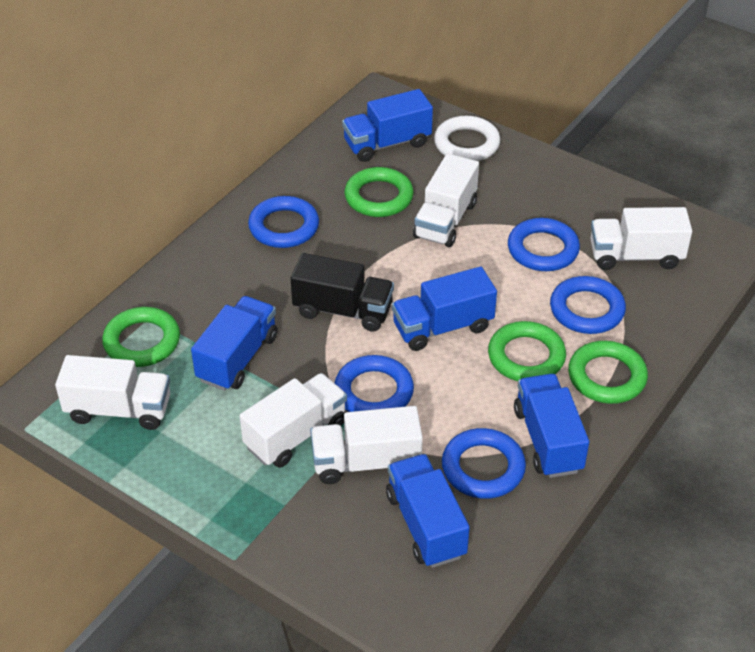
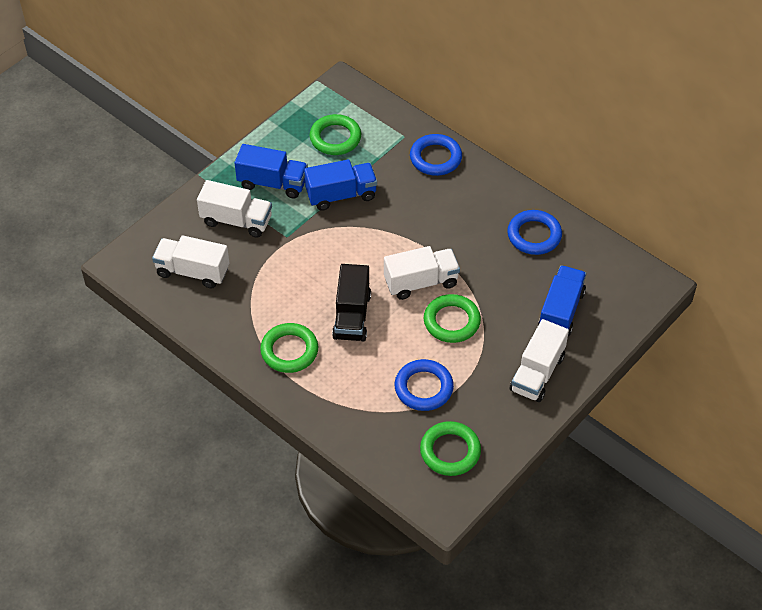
blue ring: 5 -> 3
blue truck: 5 -> 3
white ring: 1 -> 0
white truck: 5 -> 4

